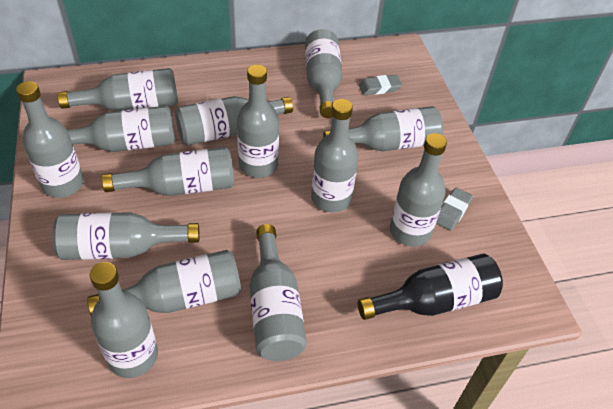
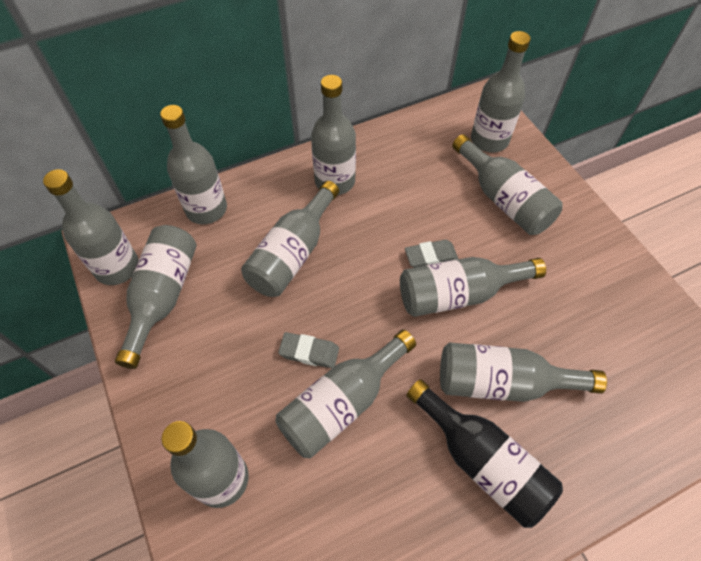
grey bottle: 14 -> 11

